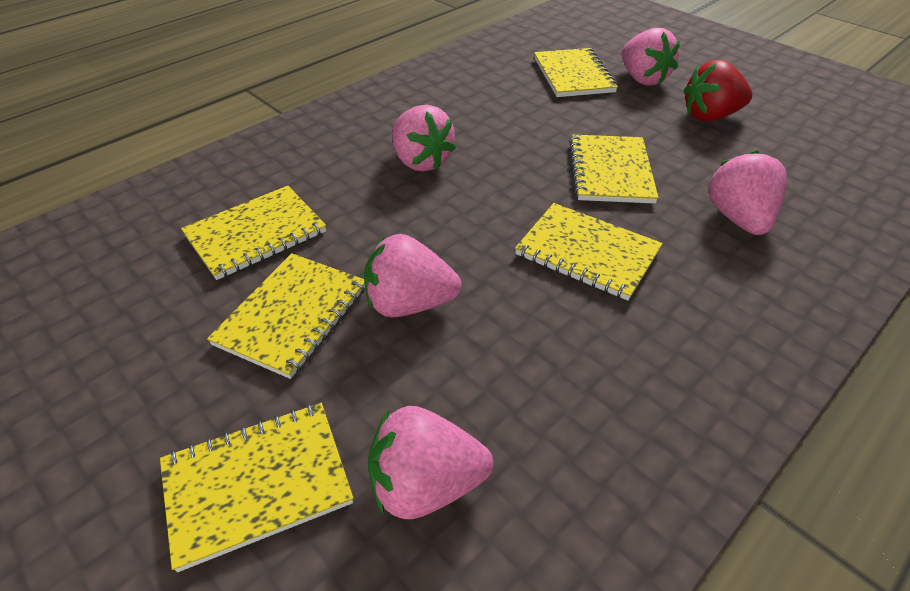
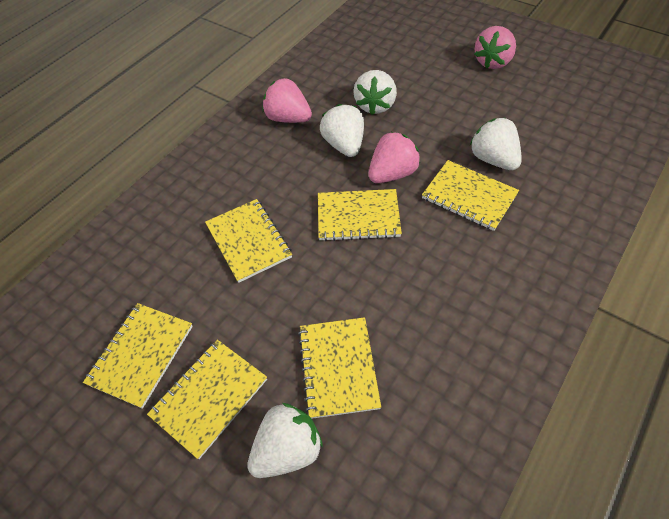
pink strawberry: 5 -> 3
red strawberry: 1 -> 0
white strawberry: 0 -> 4

